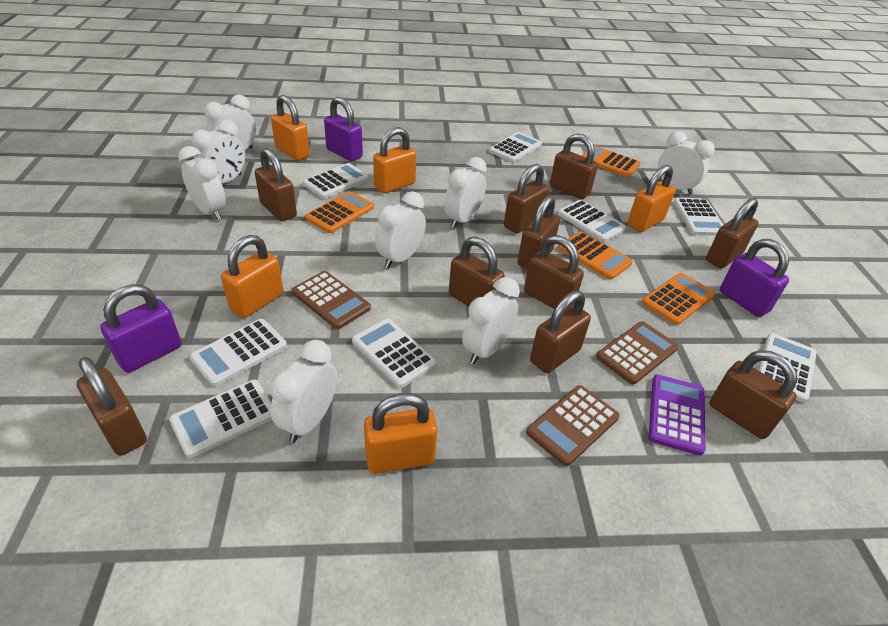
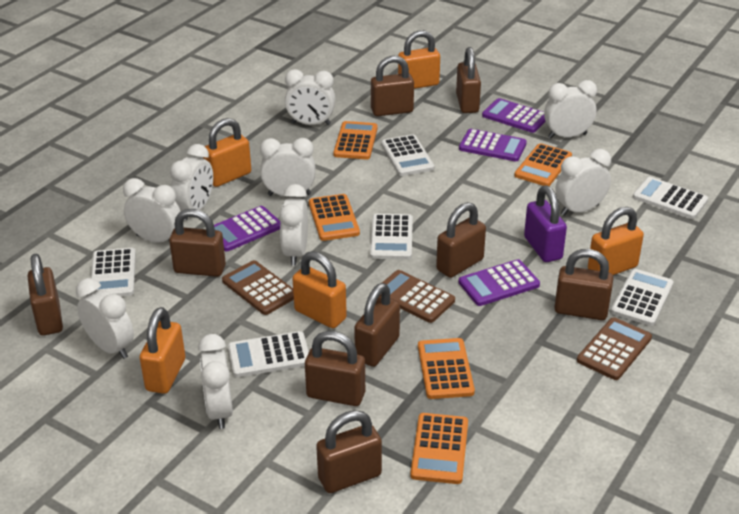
brown padlock: 10 -> 9
orange calculator: 4 -> 5
purple calculator: 1 -> 4
purple padlock: 3 -> 1
white calculator: 8 -> 6
white clock: 8 -> 9

